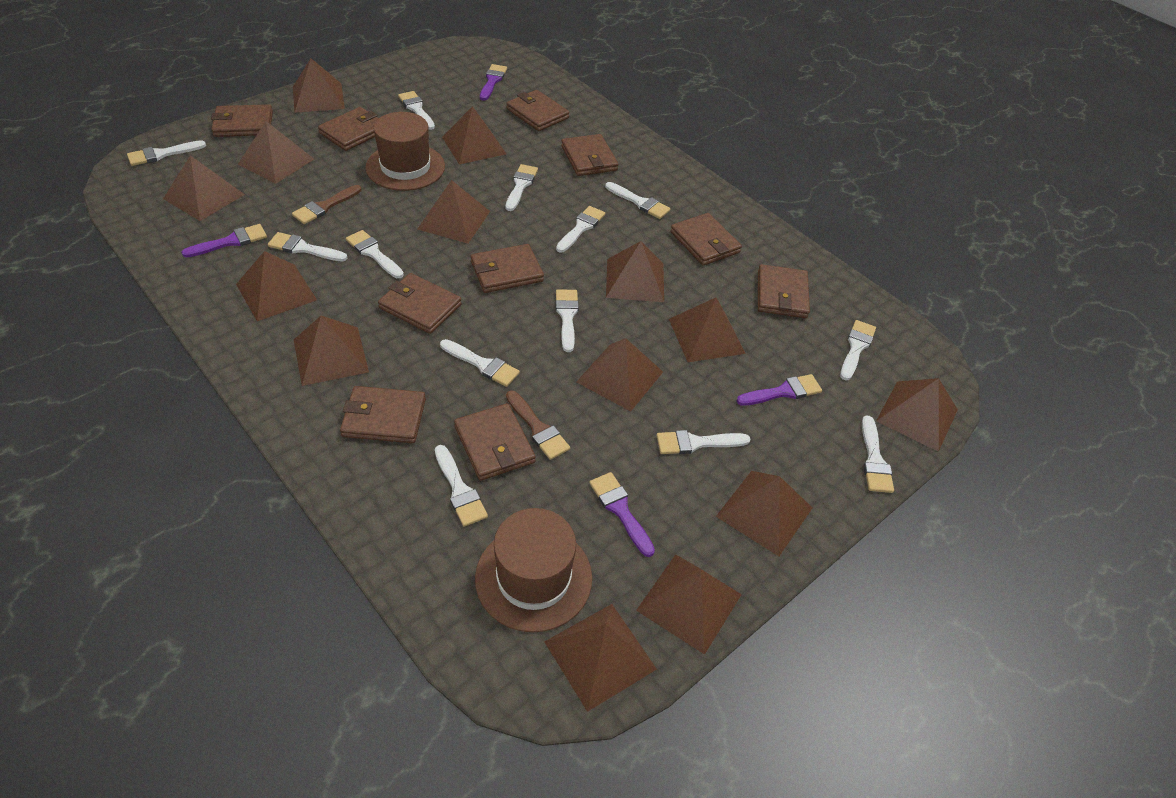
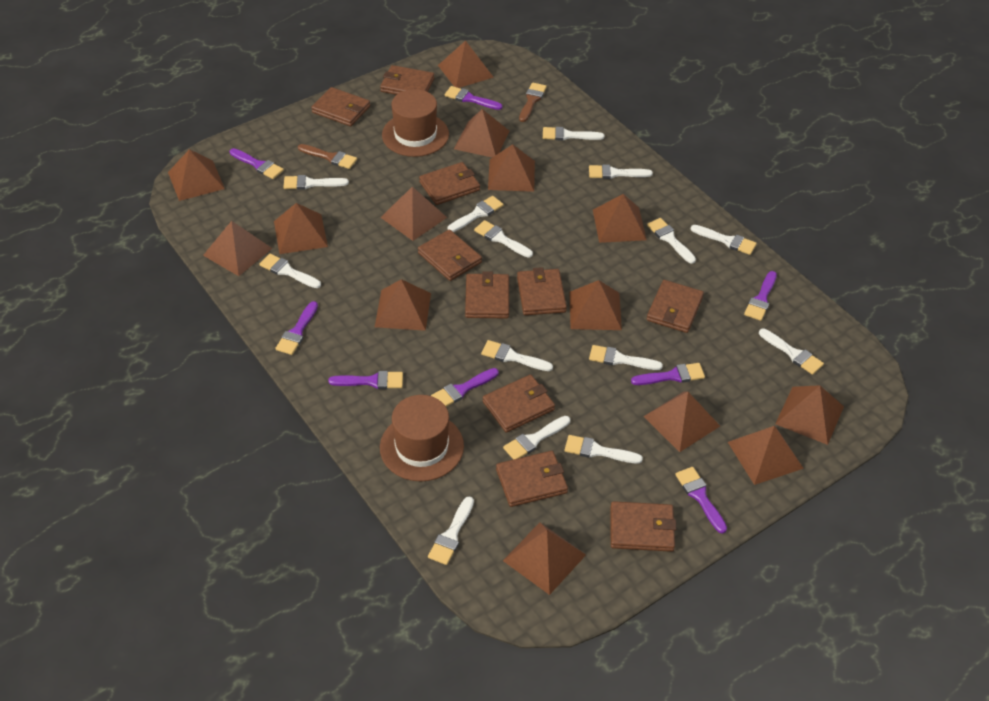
purple brush: 4 -> 8
white brush: 13 -> 14

